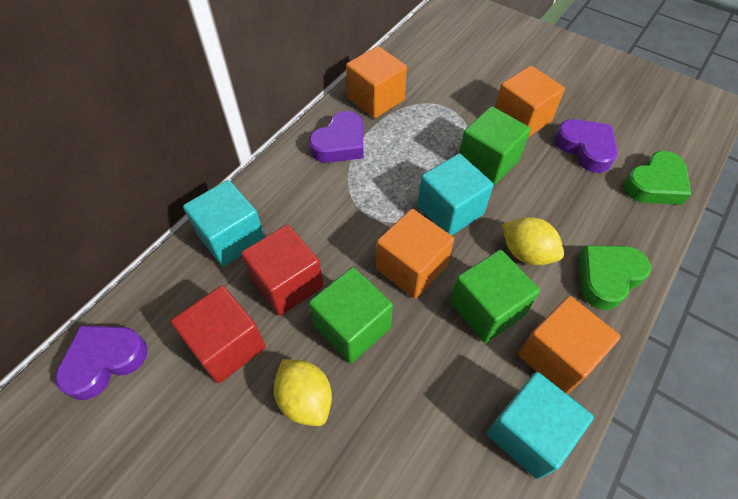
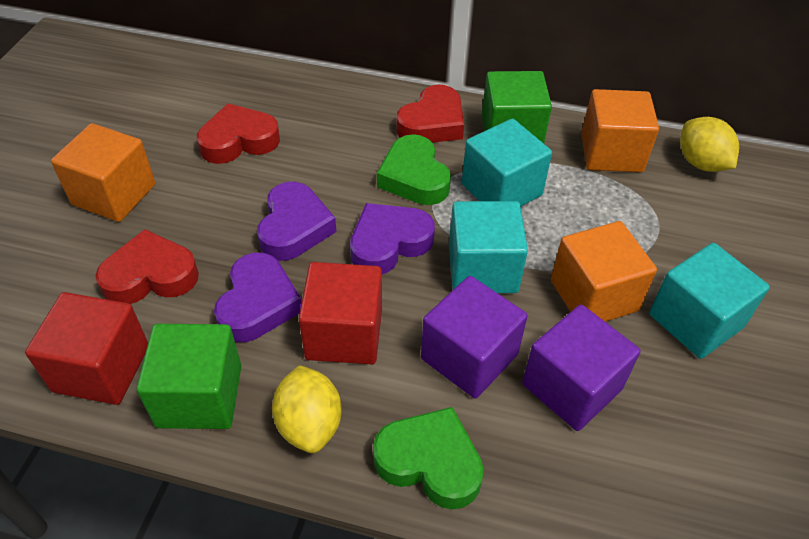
green cube: 3 -> 2
orange cube: 4 -> 3
purple cube: 0 -> 2
red heart: 0 -> 3

